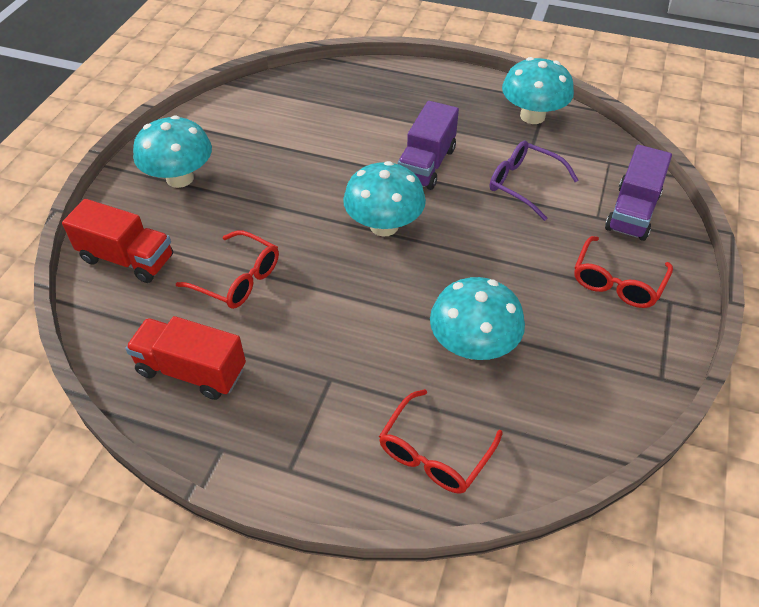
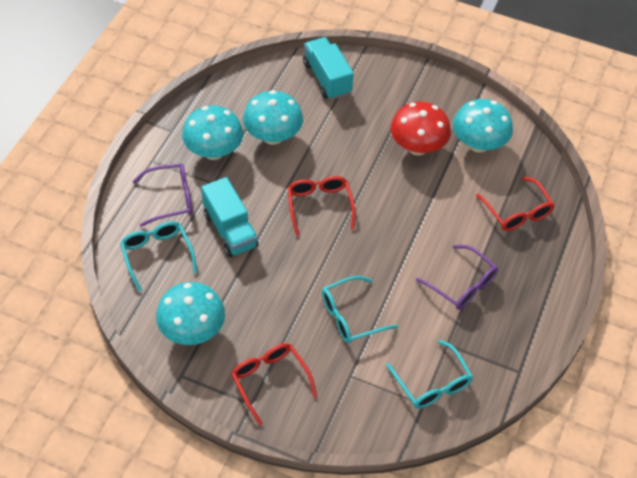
purple glasses: 1 -> 2
purple truck: 2 -> 0
red mushroom: 0 -> 1
red truck: 2 -> 0
turquoise glasses: 0 -> 3
turquoise truck: 0 -> 2

